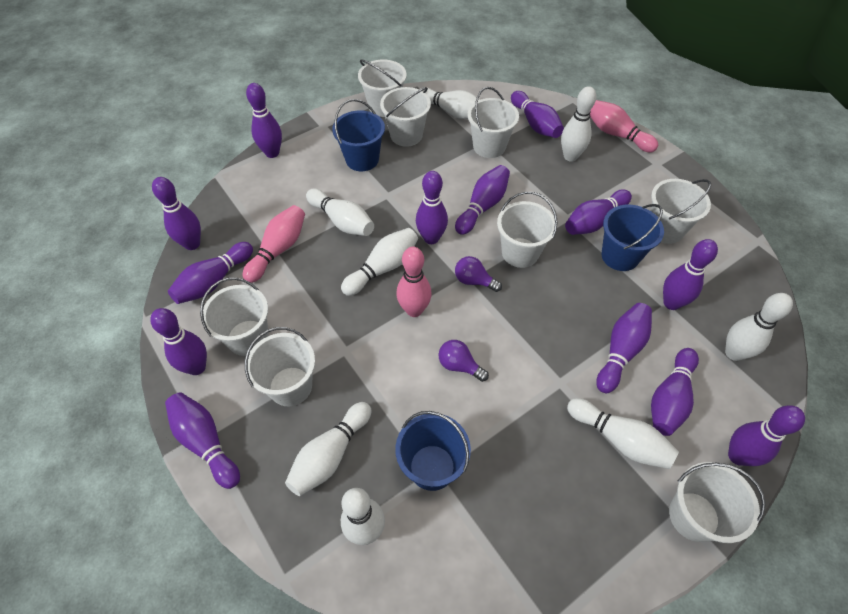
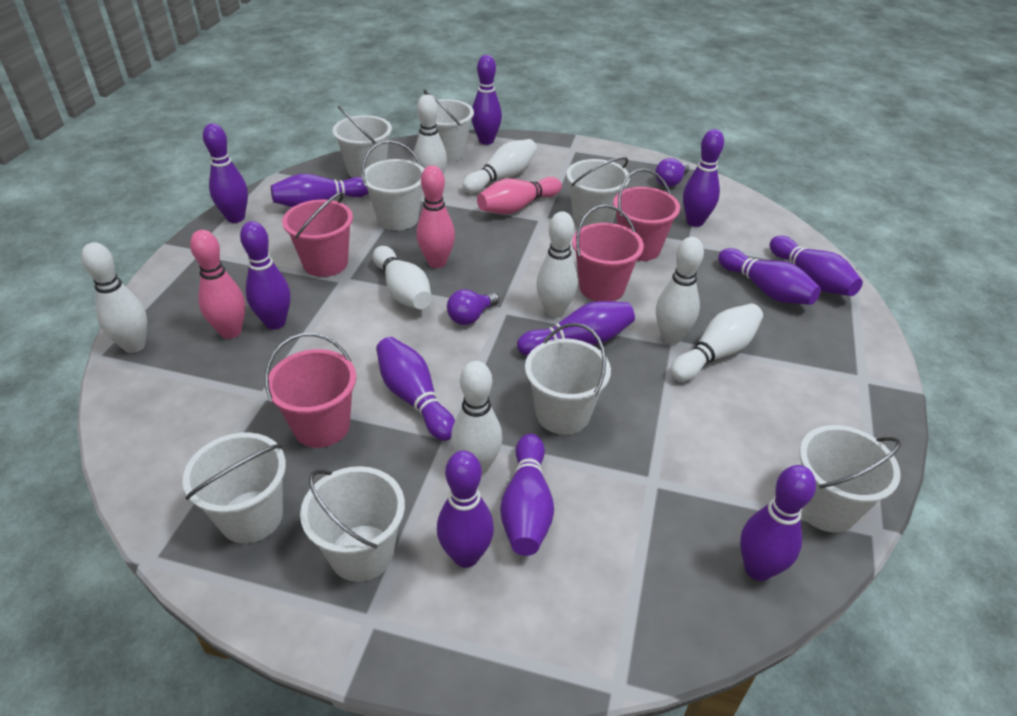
blue bucket: 3 -> 0
pink bucket: 0 -> 4
purple bowling pin: 13 -> 12

